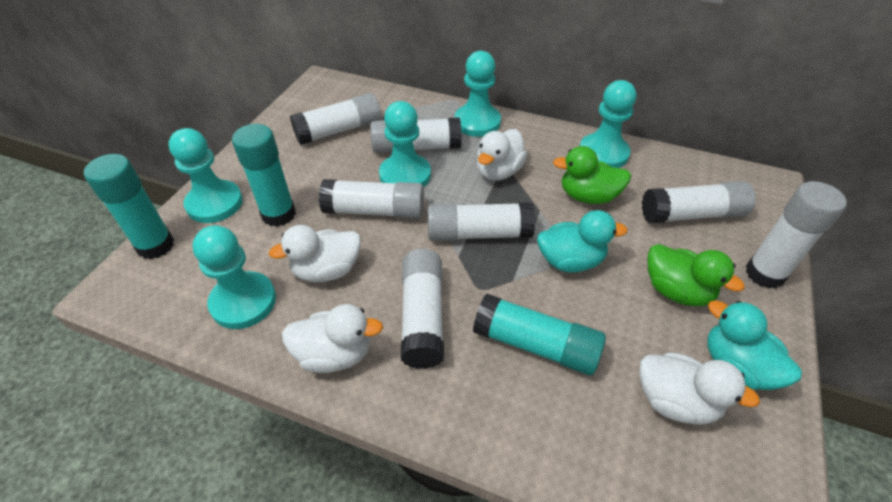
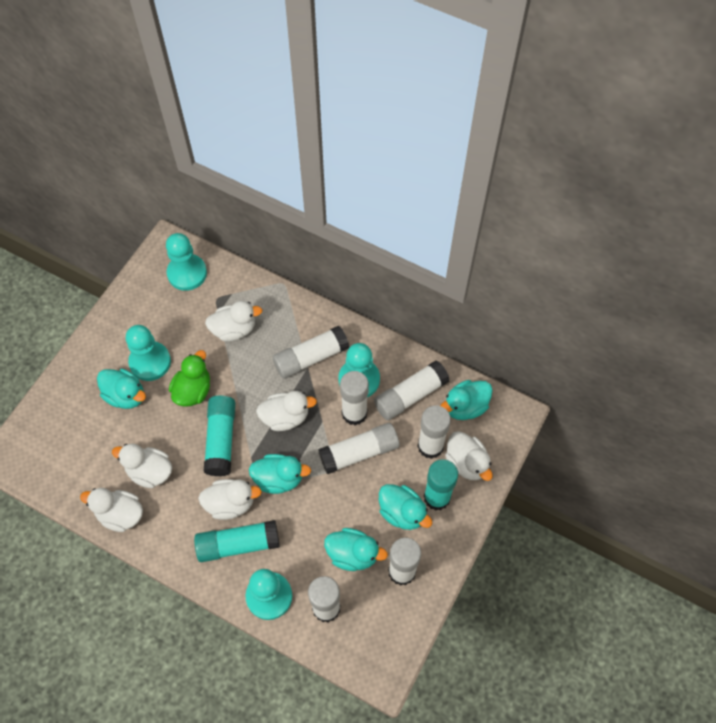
green duck: 2 -> 1
turquoise duck: 2 -> 5
turquoise pawn: 5 -> 4
white duck: 4 -> 6

